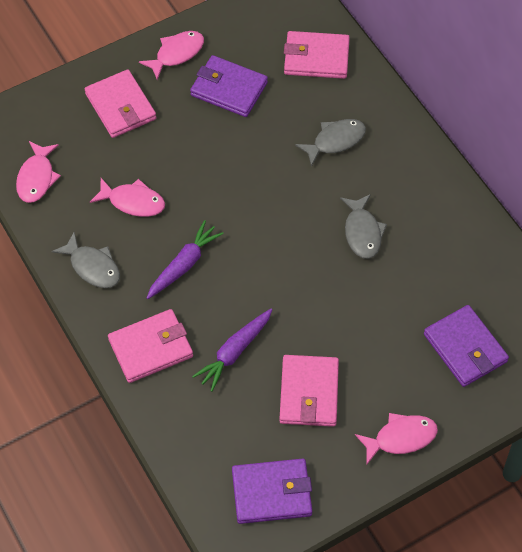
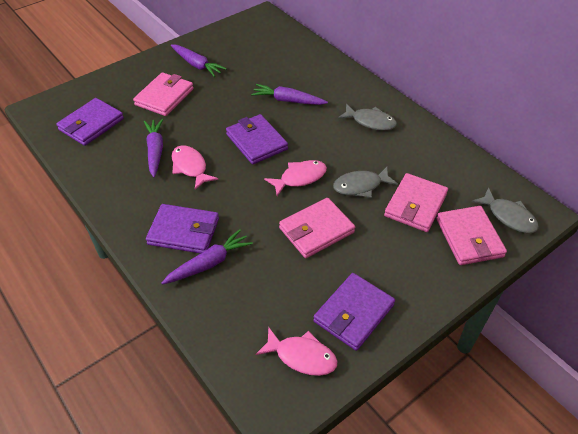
pink fish: 4 -> 3
purple carrot: 2 -> 4
purple wallet: 3 -> 4

